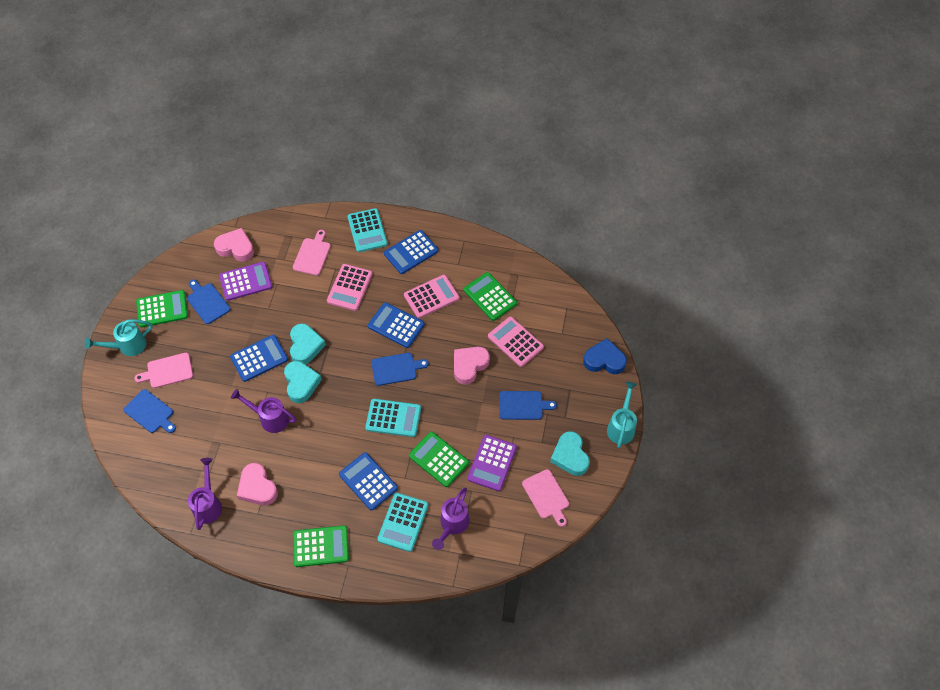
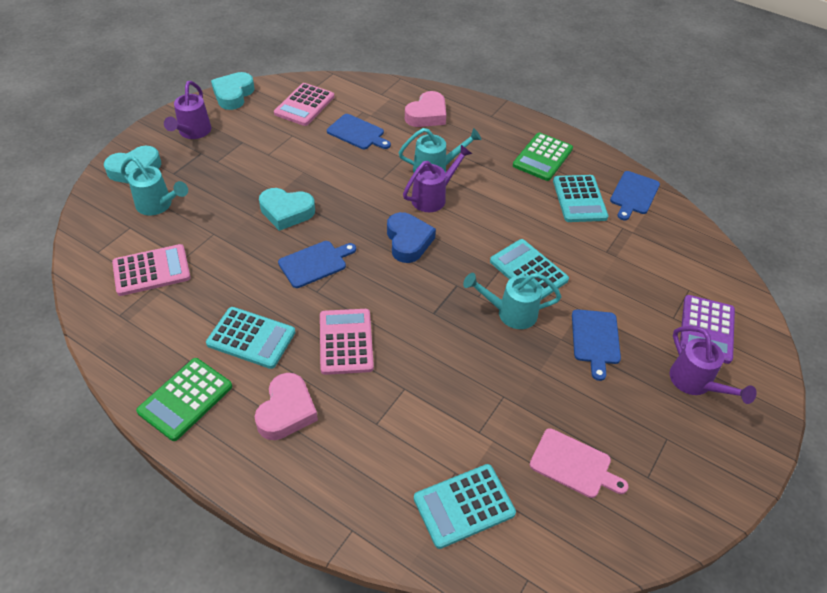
blue calculator: 4 -> 0
green calculator: 4 -> 2
pink cutting board: 3 -> 1
pink heart: 3 -> 2
purple calculator: 2 -> 1
turquoise calculator: 3 -> 4
turquoise watering can: 2 -> 3

